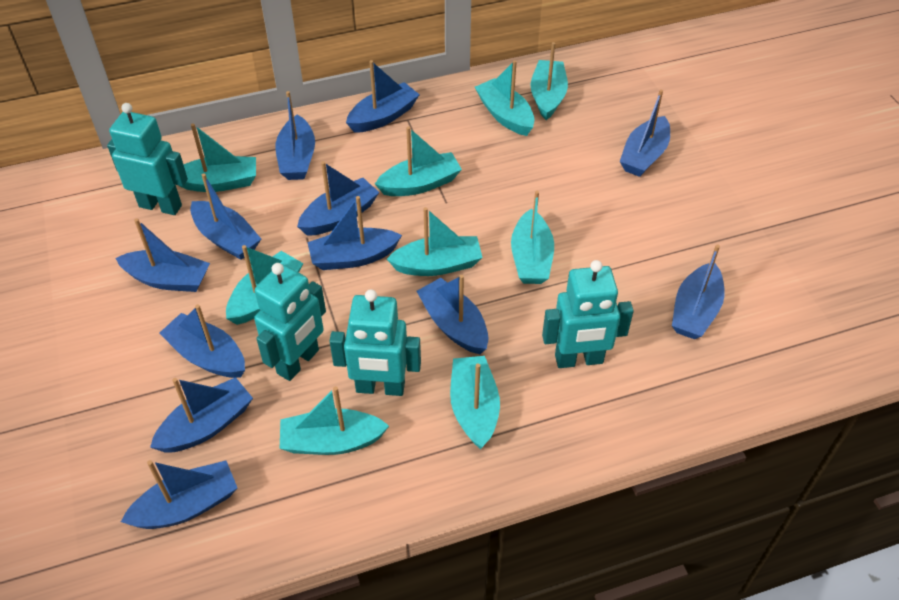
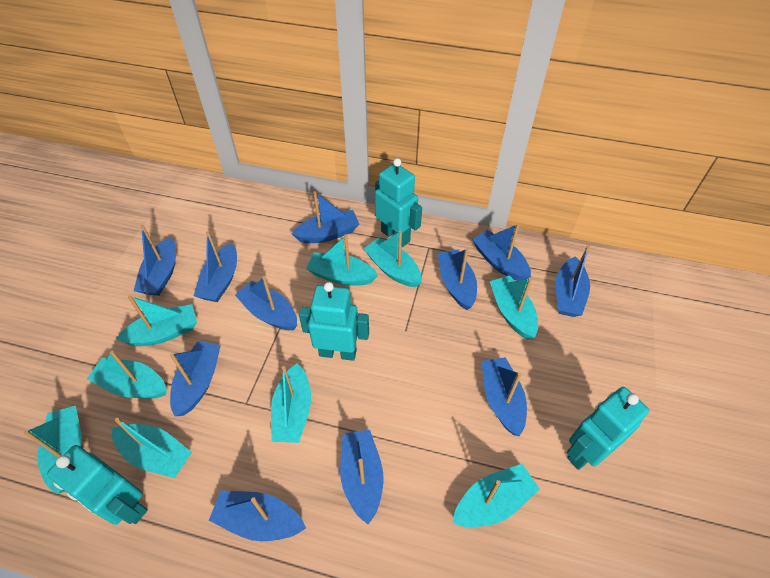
blue boat: 12 -> 11

